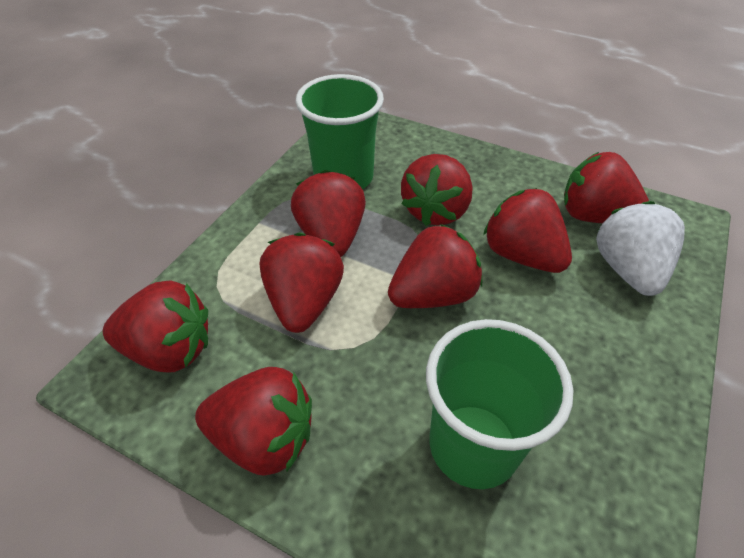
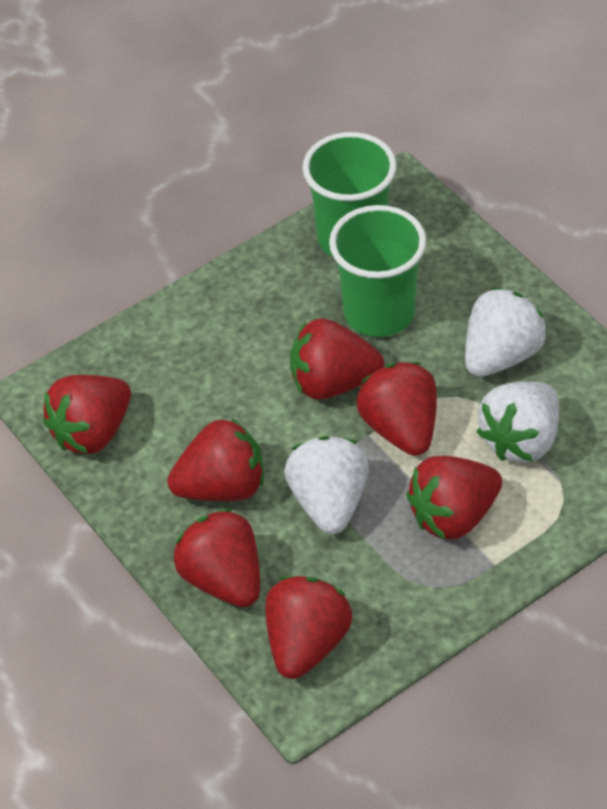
red strawberry: 8 -> 7
white strawberry: 1 -> 3

